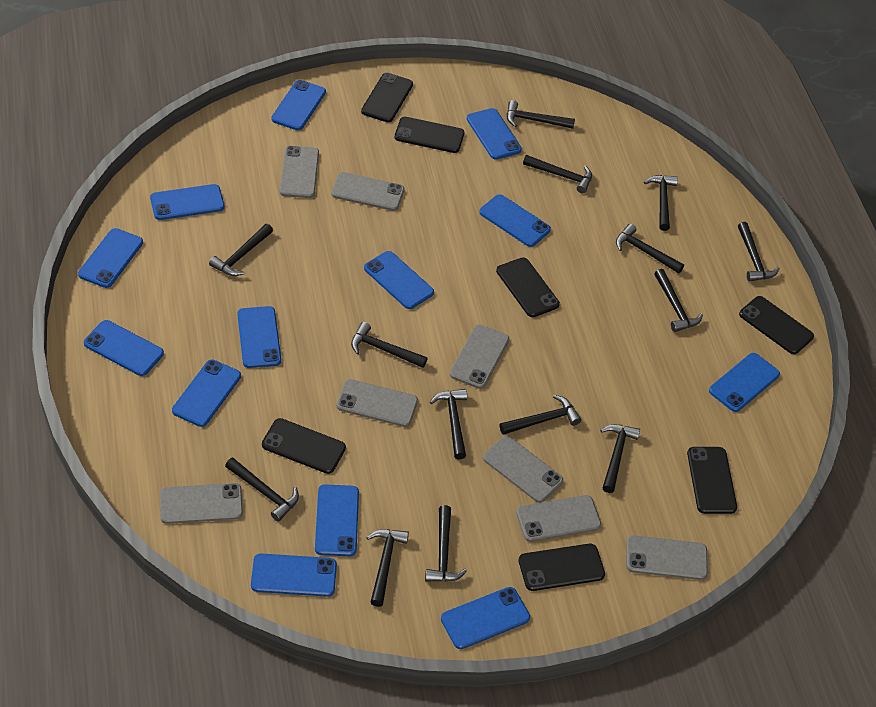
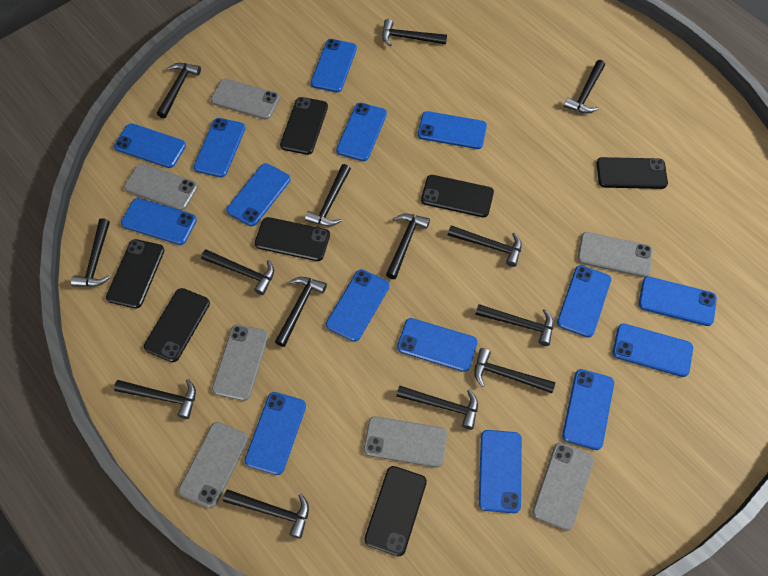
blue phone: 13 -> 15
grey phone: 8 -> 7

